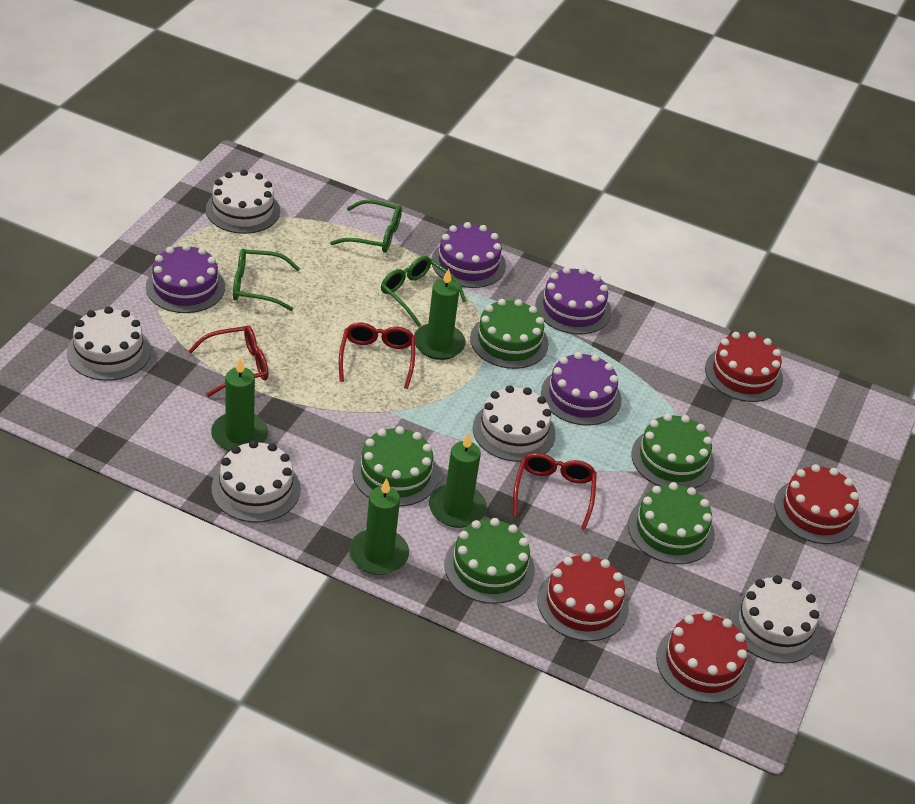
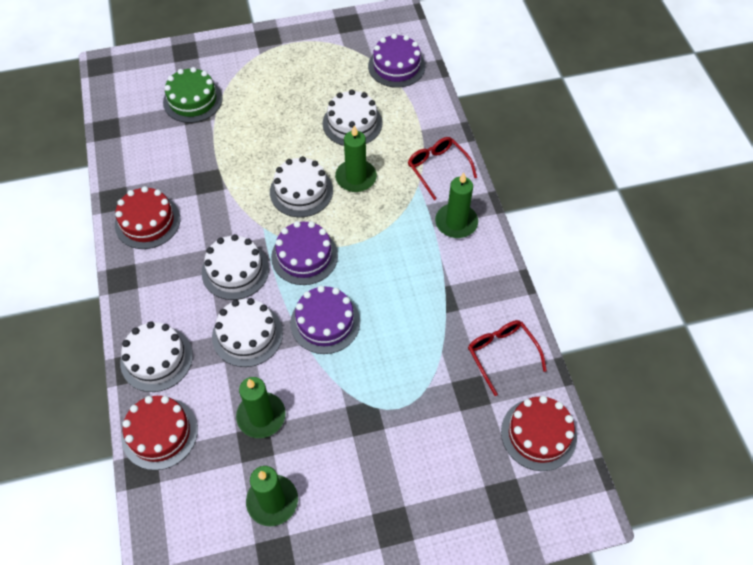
green cake: 5 -> 1
green glasses: 3 -> 0
purple cake: 4 -> 3
red cake: 4 -> 3
red glasses: 3 -> 2

